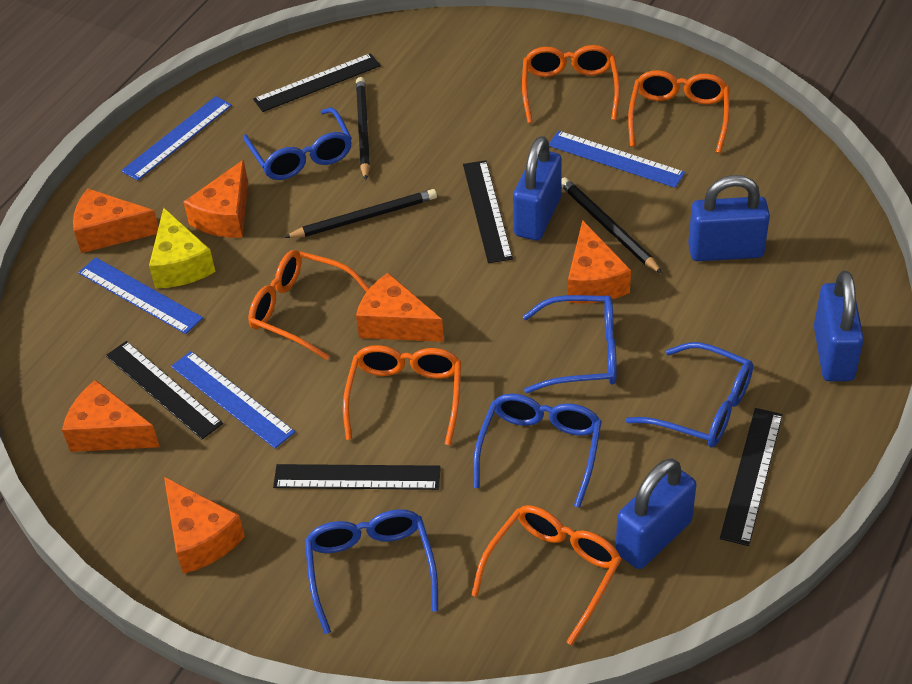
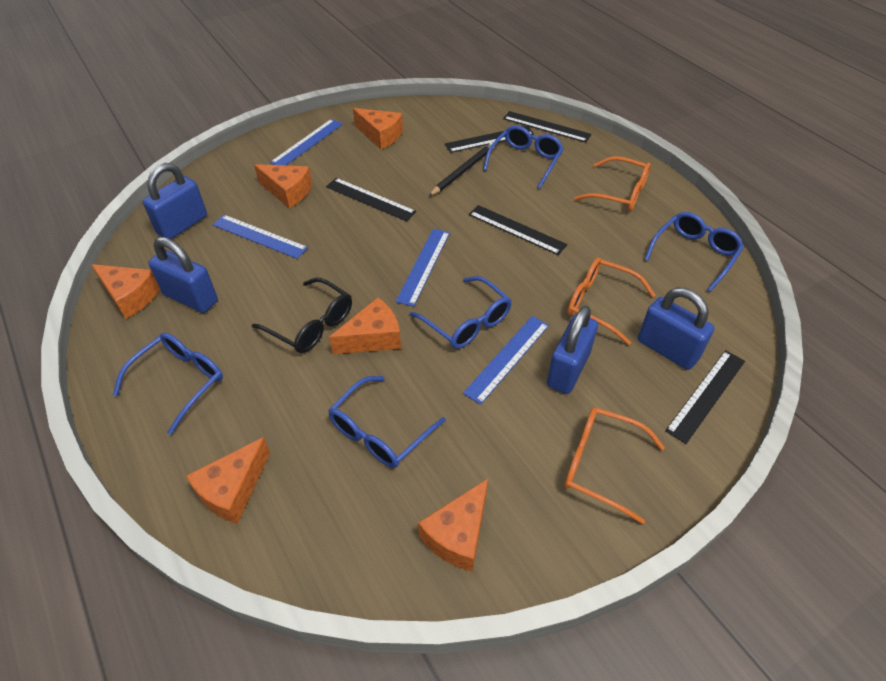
black glasses: 0 -> 1
black pencil: 3 -> 1
orange glasses: 5 -> 3
yellow cheese: 1 -> 0

